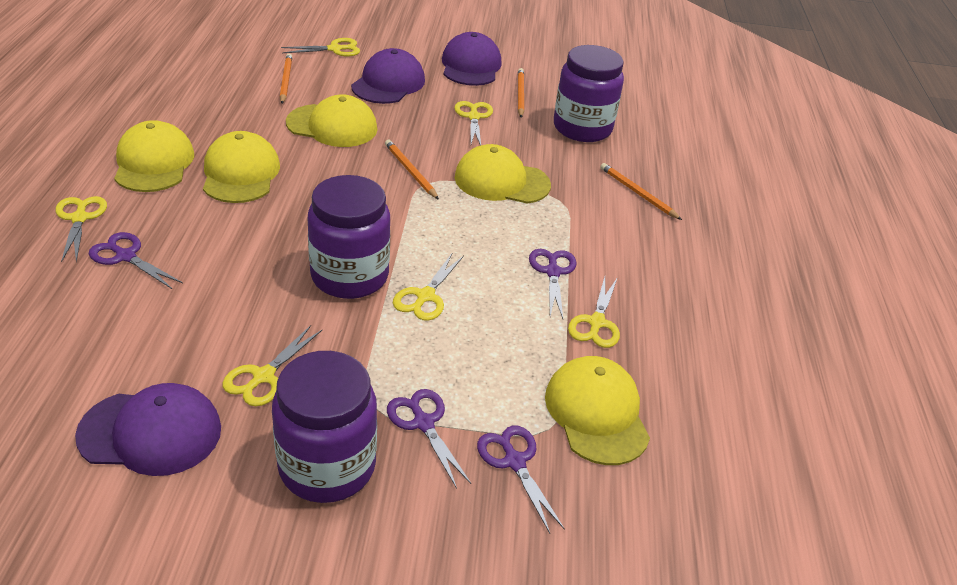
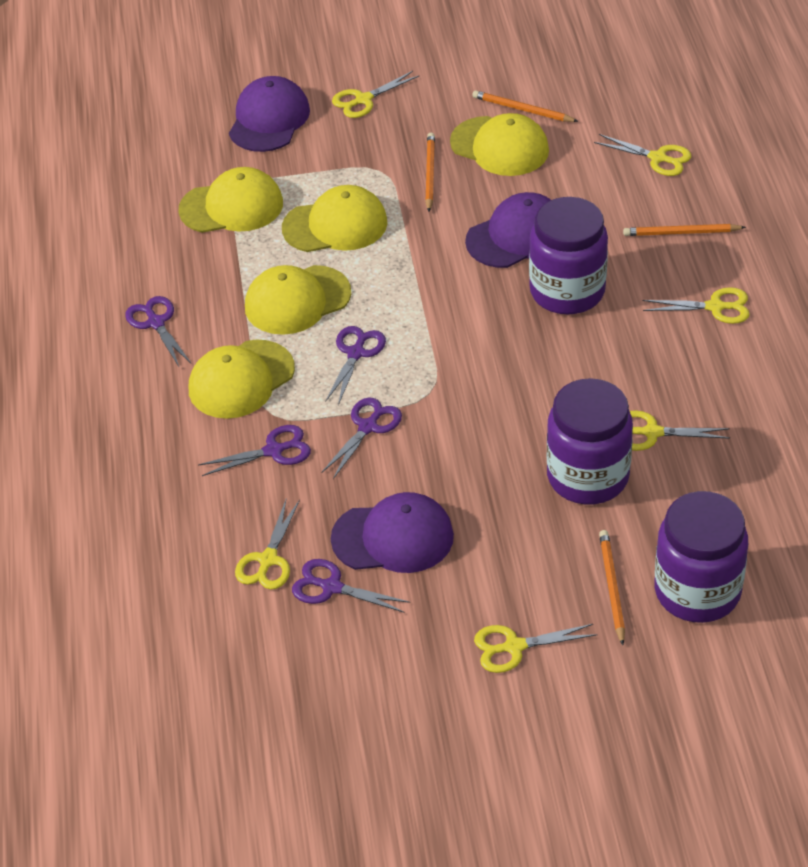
purple scissors: 4 -> 5

